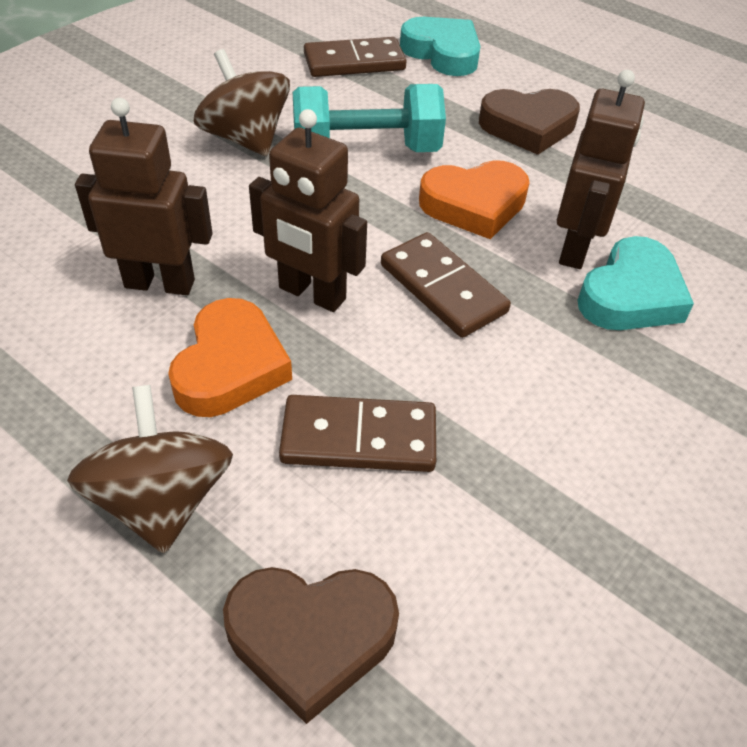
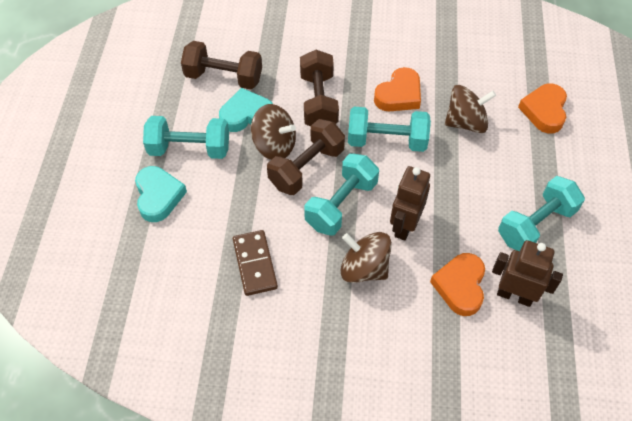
brown domino: 3 -> 1
brown dumbbell: 0 -> 3
brown heart: 2 -> 0
brown robot: 3 -> 2
brown spinning top: 2 -> 3
orange heart: 2 -> 3
turquoise dumbbell: 1 -> 4

